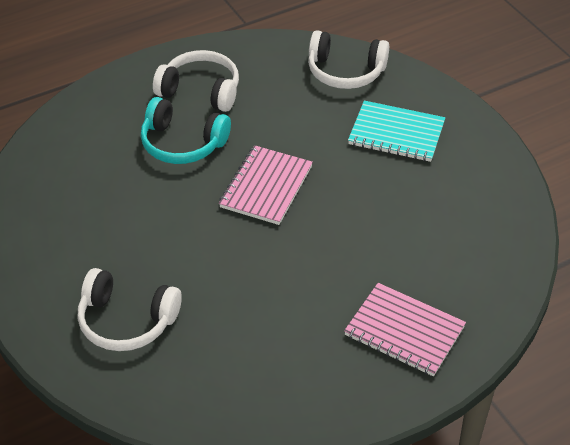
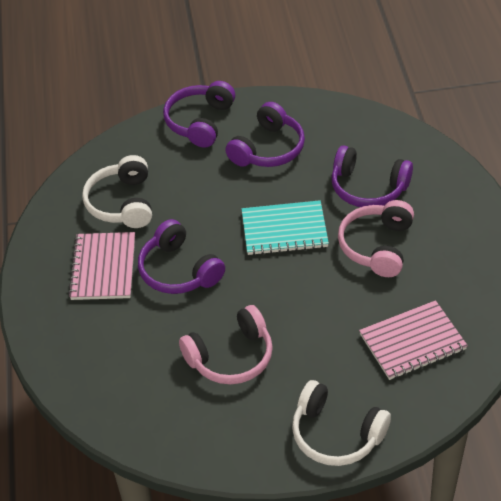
pink headphones: 0 -> 2
purple headphones: 0 -> 4
turquoise headphones: 1 -> 0
white headphones: 3 -> 2

